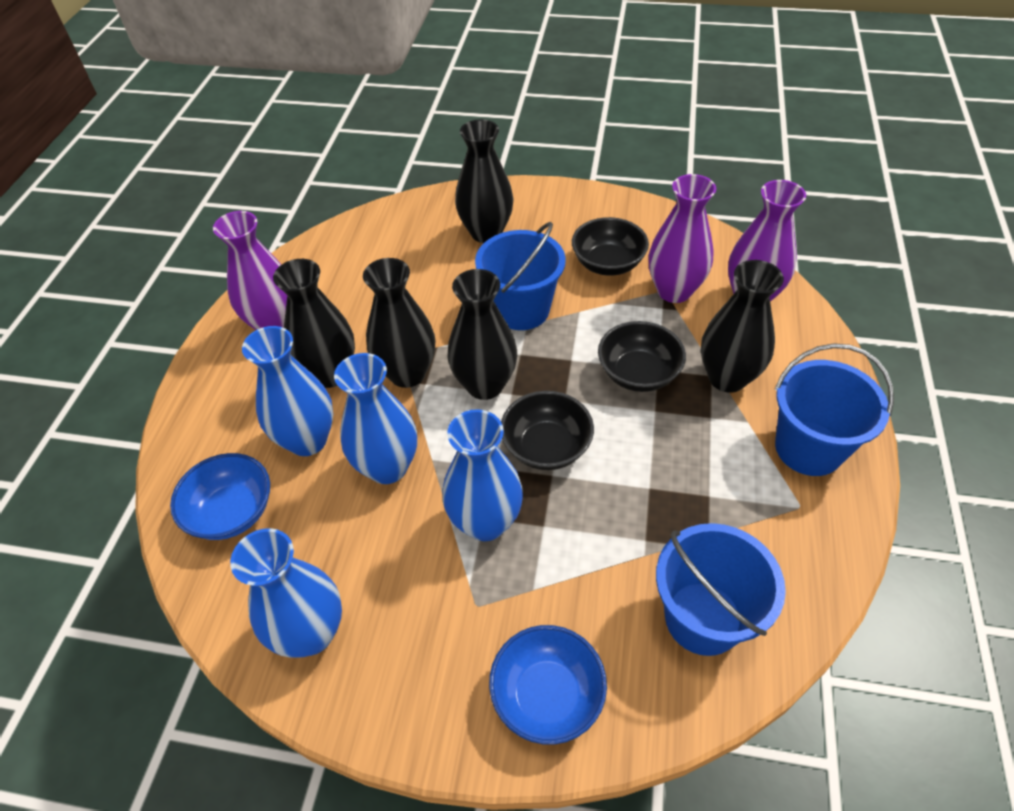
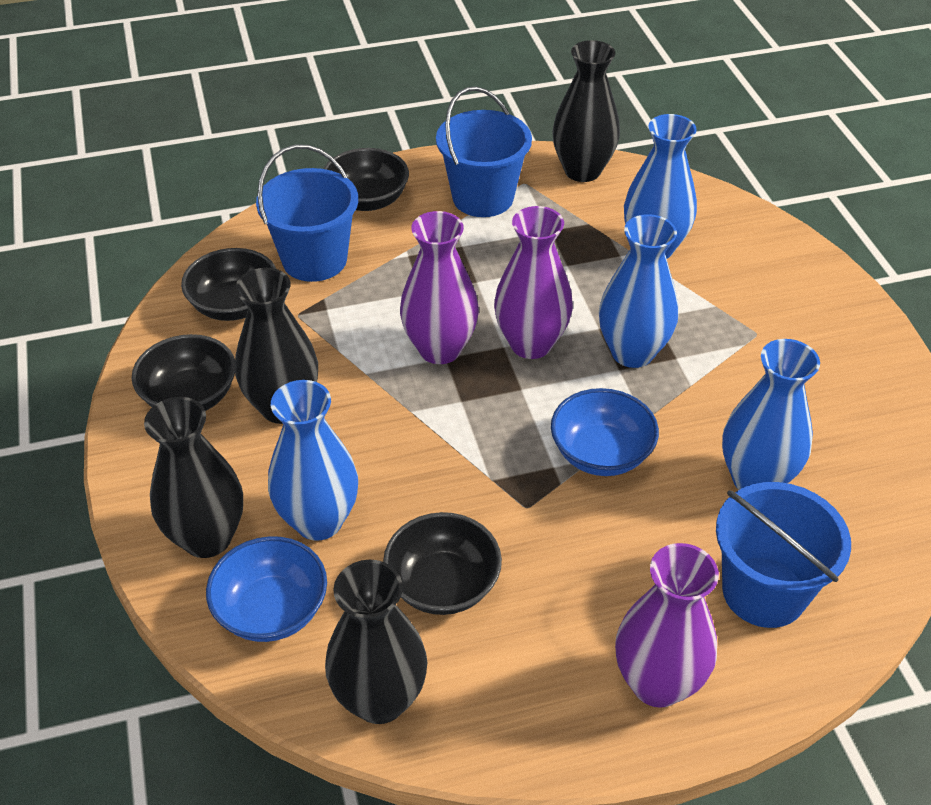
black bowl: 3 -> 4
black vase: 5 -> 4

